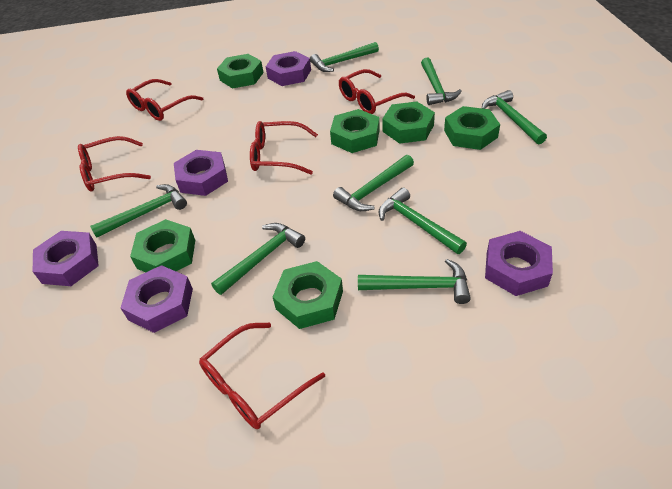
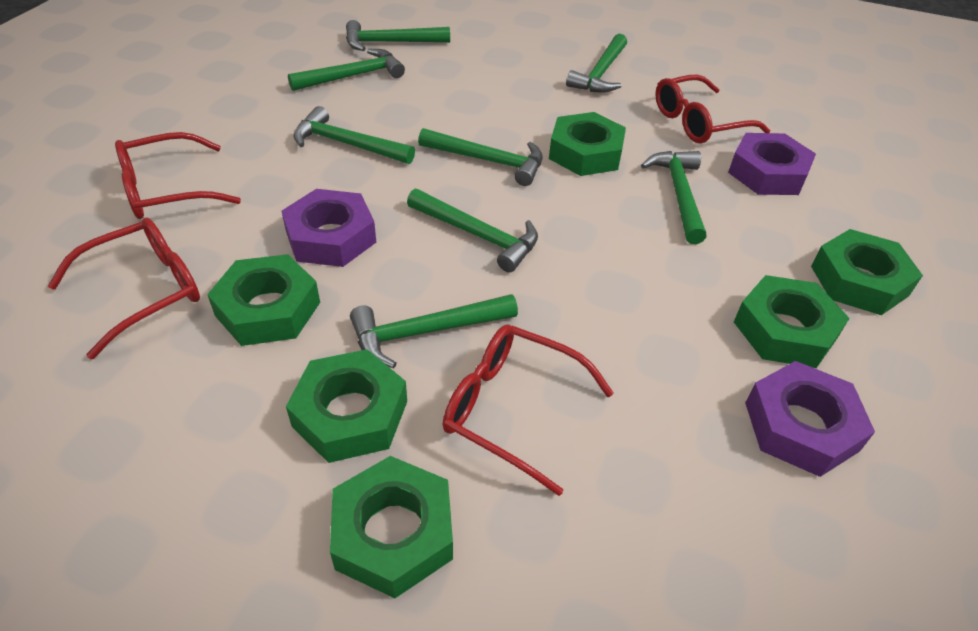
purple nut: 5 -> 3
red glasses: 5 -> 4

